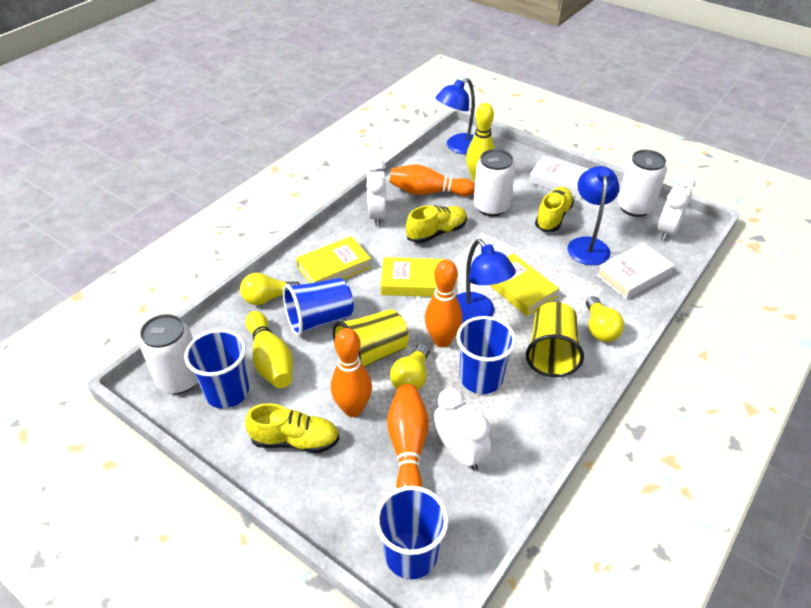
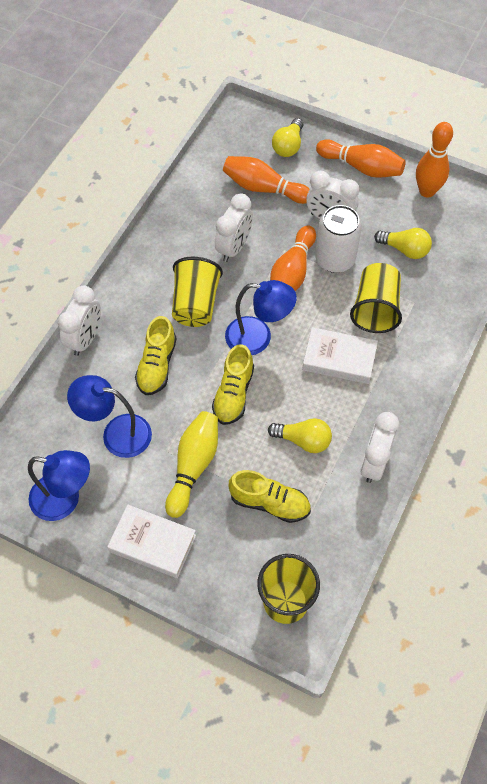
blue cup: 4 -> 0
white can: 3 -> 1
white clock: 3 -> 4
yellow book: 3 -> 0
yellow bowling pin: 2 -> 1
yellow cup: 2 -> 3

